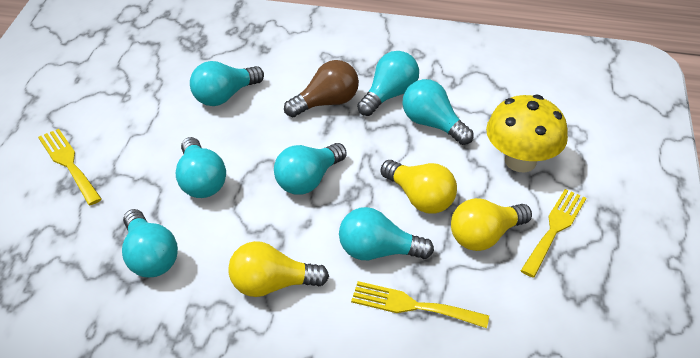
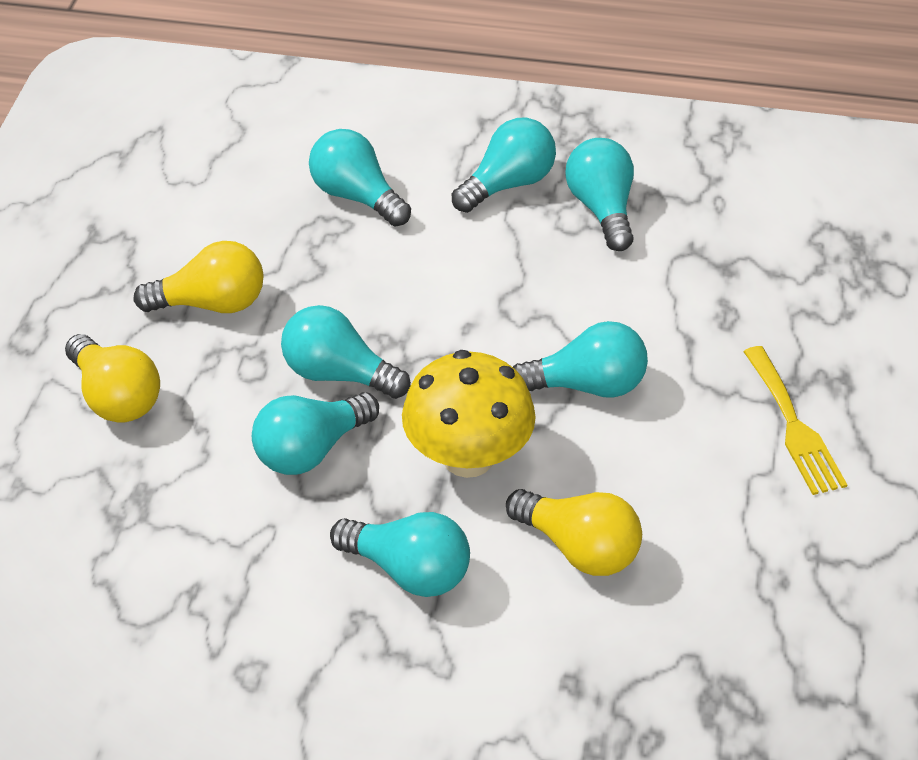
brown light bulb: 1 -> 0
yellow fork: 3 -> 1

